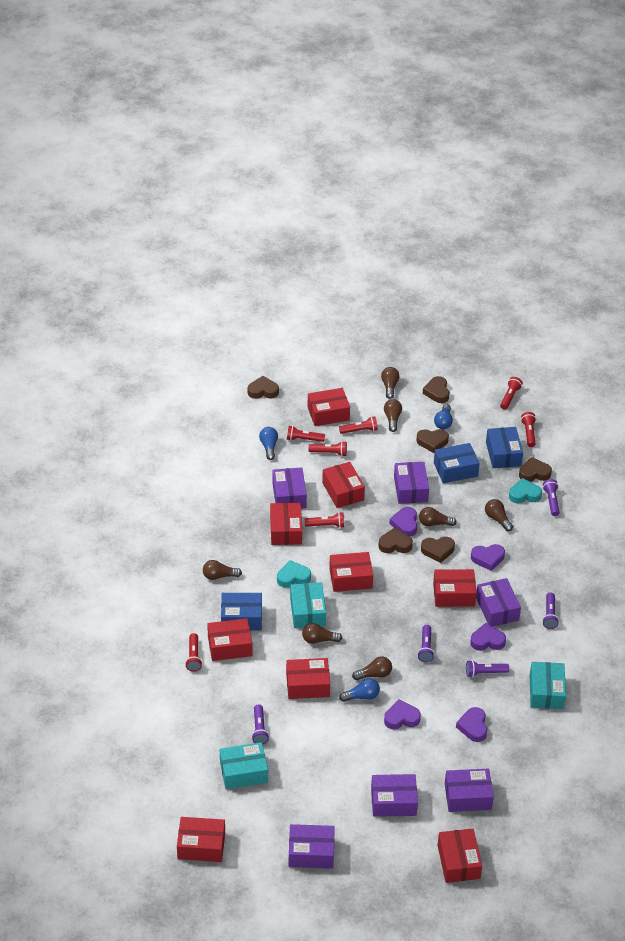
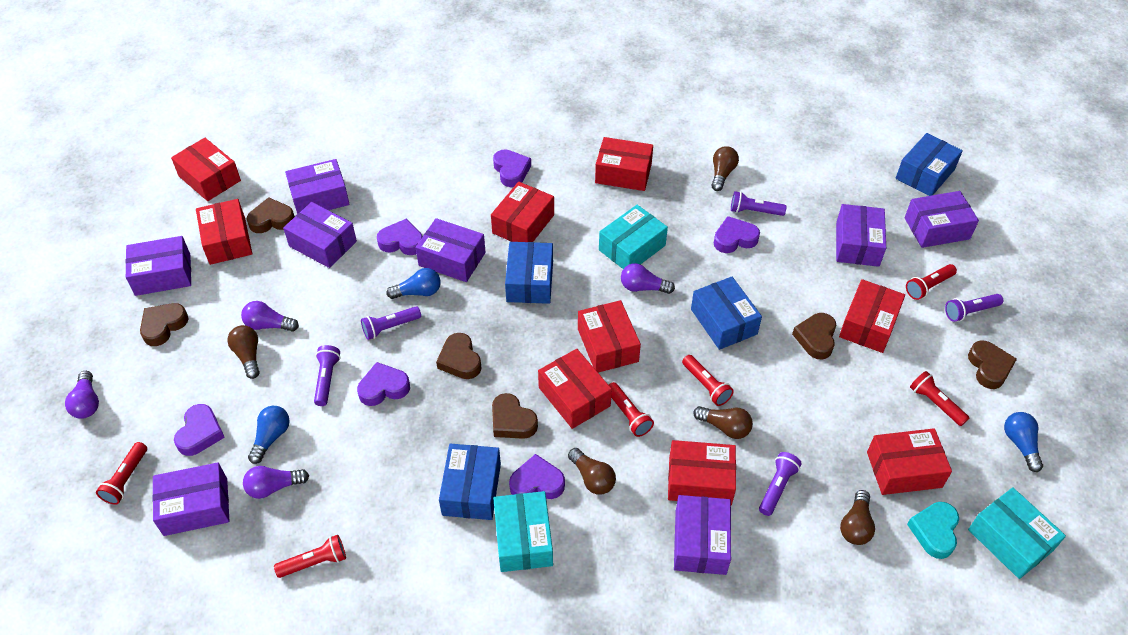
blue box: 3 -> 4
brown light bulb: 7 -> 5
purple box: 6 -> 8
purple heart: 5 -> 6
purple light bulb: 0 -> 4
red flashlight: 7 -> 6
turquoise heart: 2 -> 1

